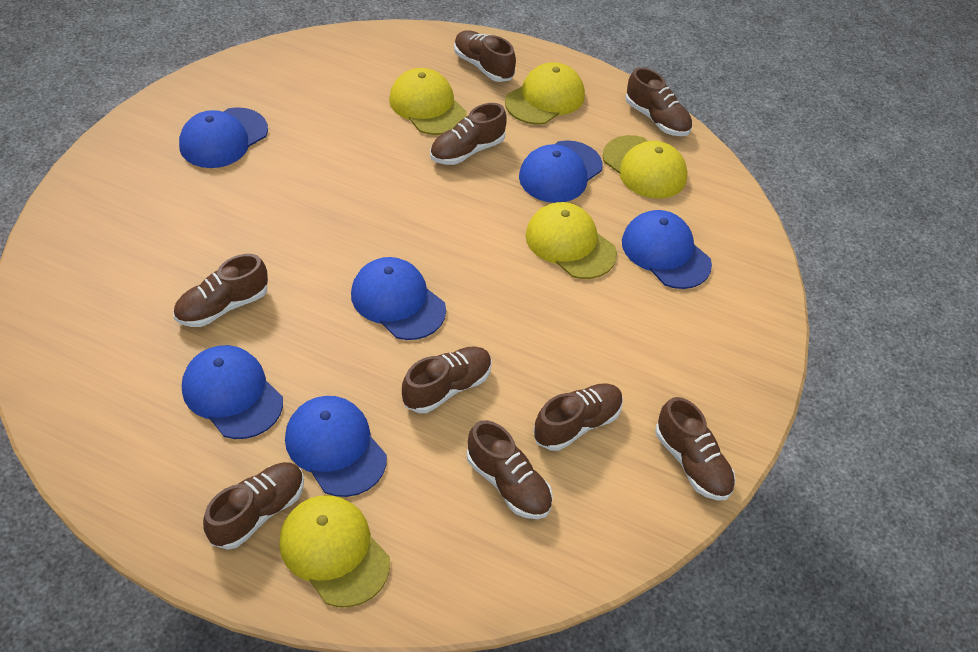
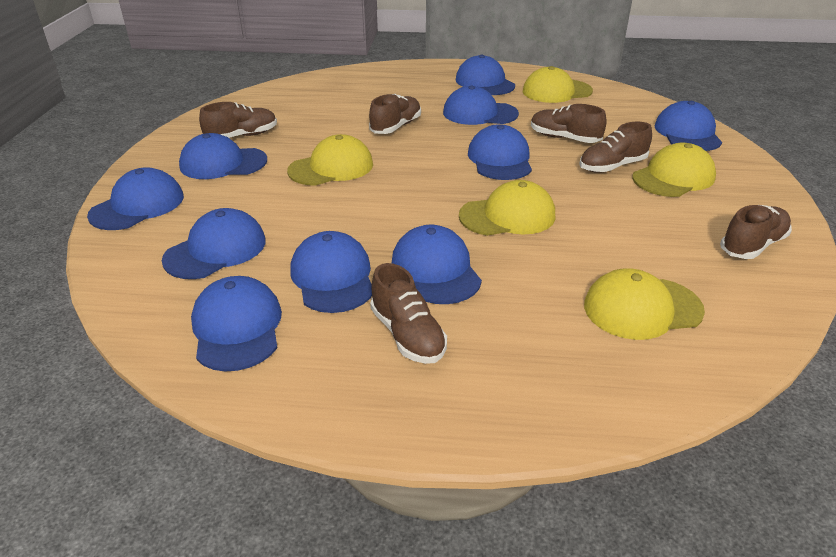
blue cap: 6 -> 10
brown shoe: 9 -> 6

